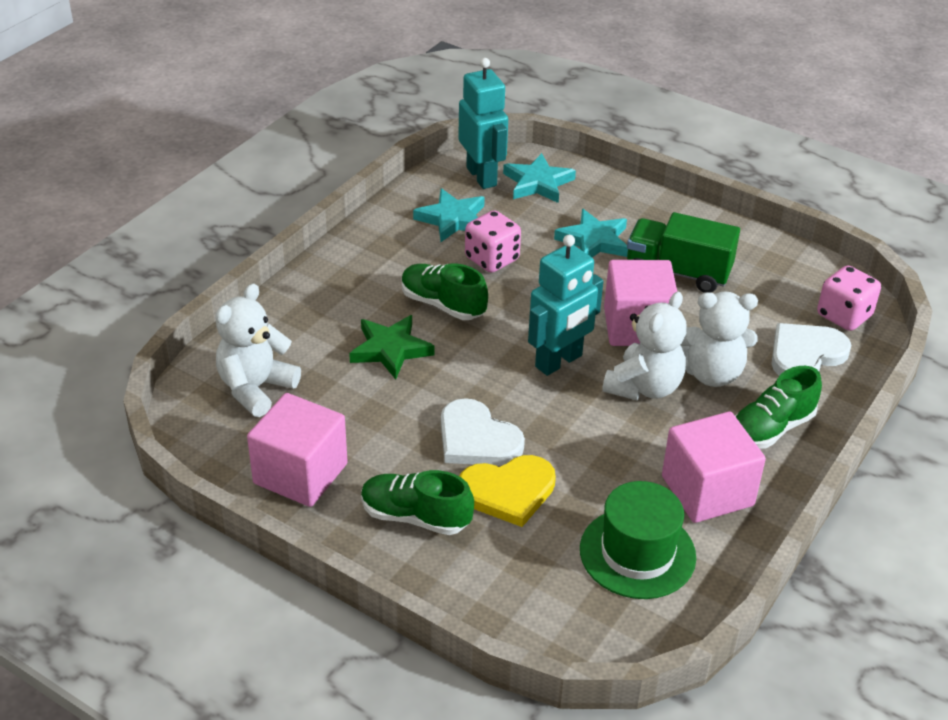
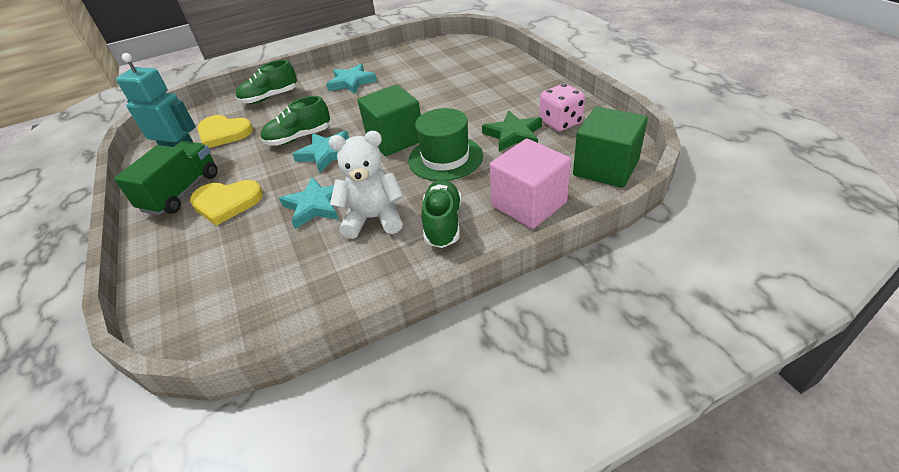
green cube: 0 -> 2
pink cube: 3 -> 1
pink dice: 2 -> 1
turquoise robot: 2 -> 1
white heart: 2 -> 0
white teddy bear: 3 -> 1
yellow heart: 1 -> 2

